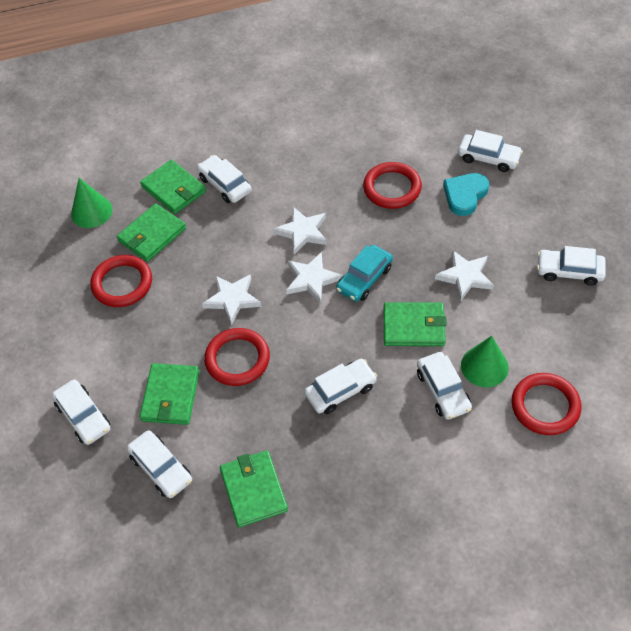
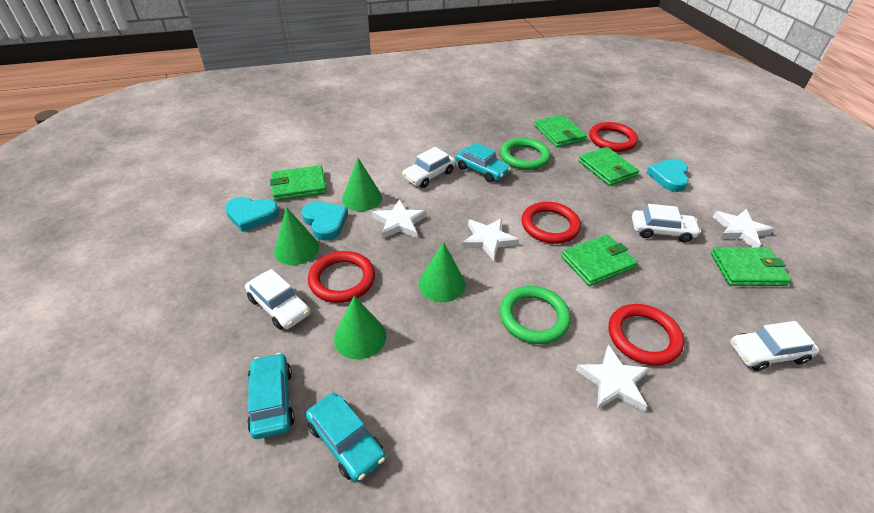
green cone: 2 -> 4
green ring: 0 -> 2
turquoise car: 1 -> 3
turquoise heart: 1 -> 3
white car: 7 -> 4

